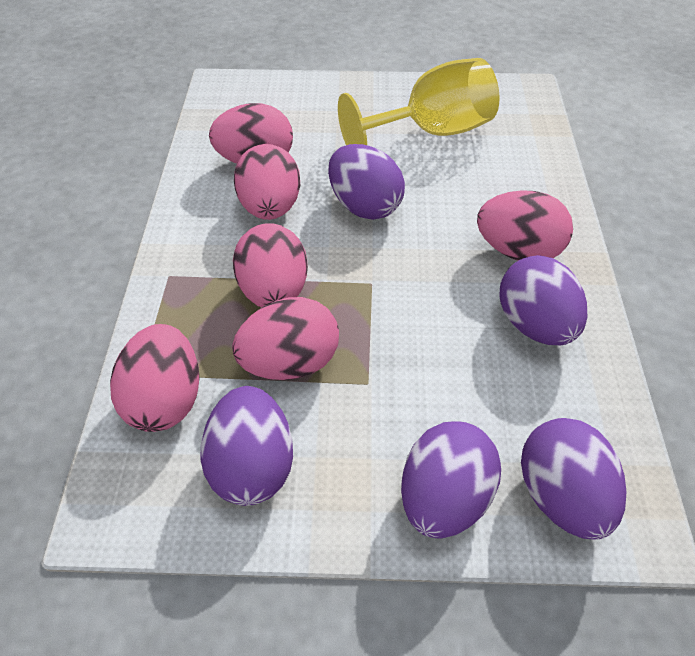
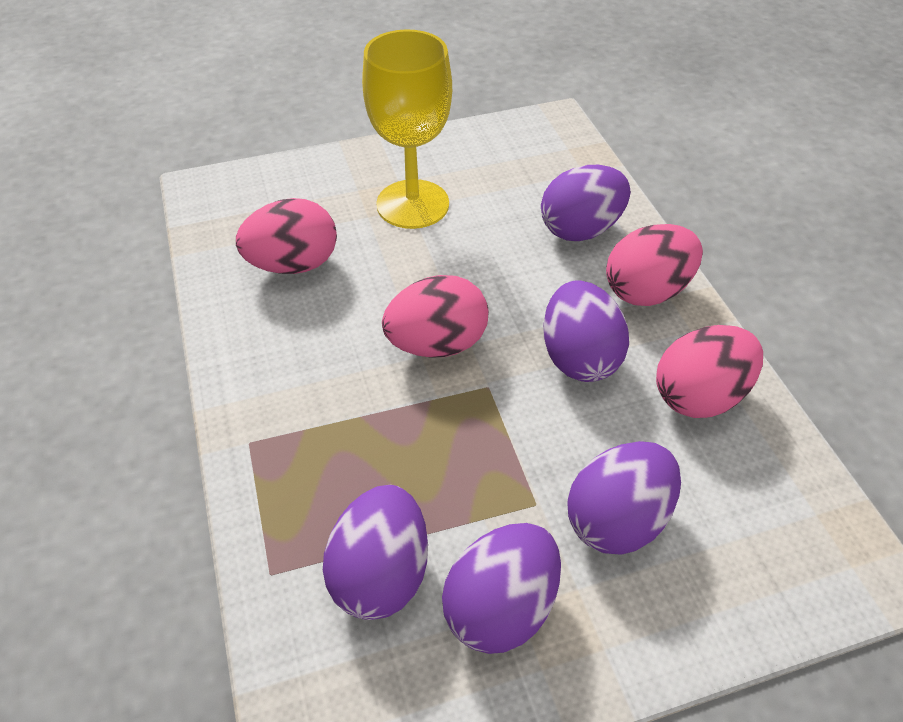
pink egg: 6 -> 4

